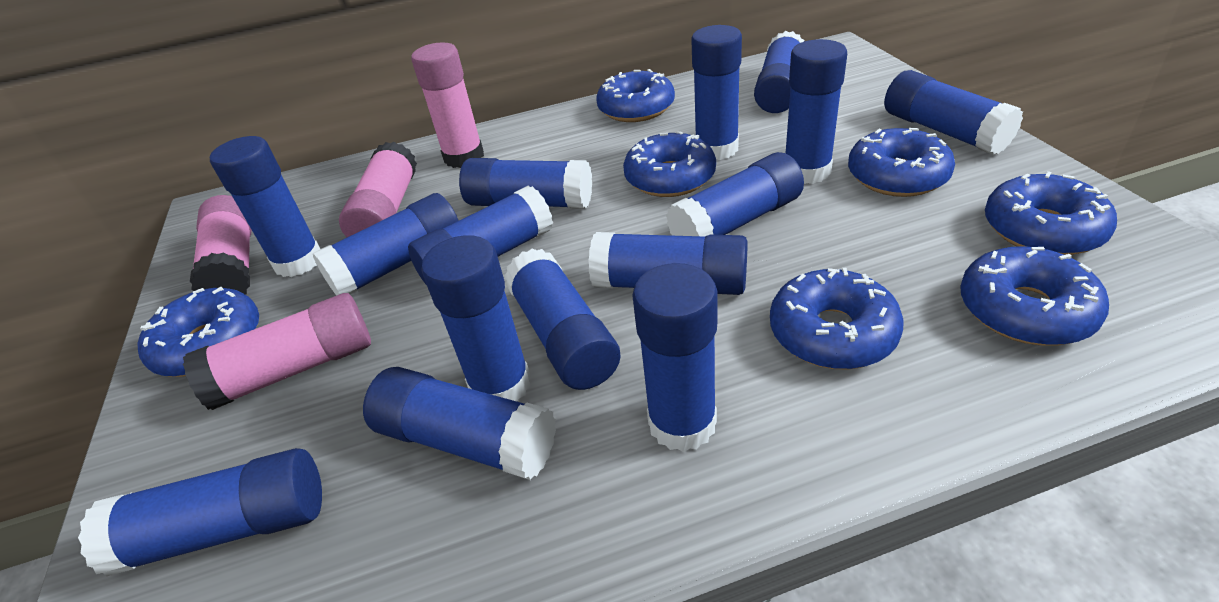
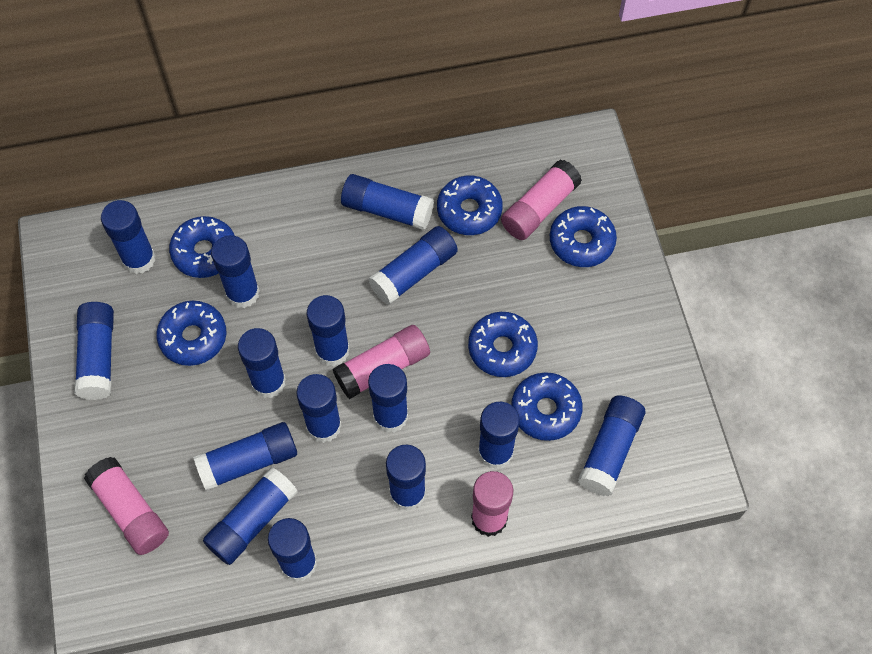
blue donut: 7 -> 6

